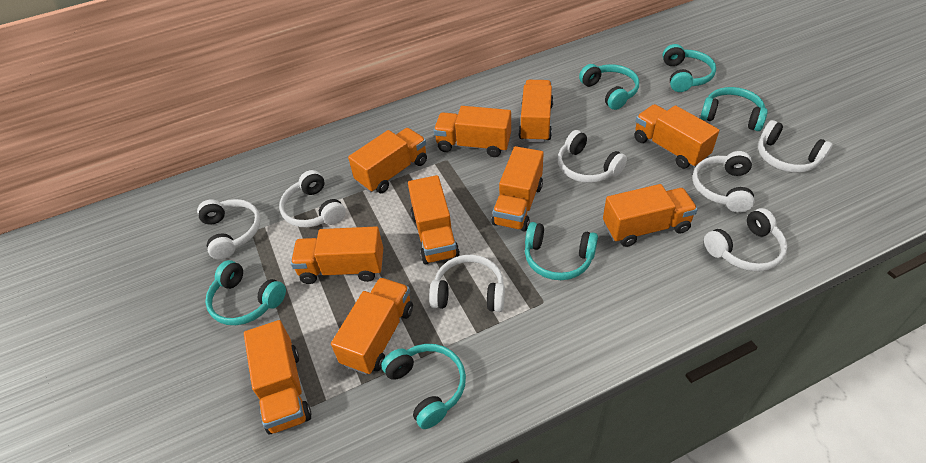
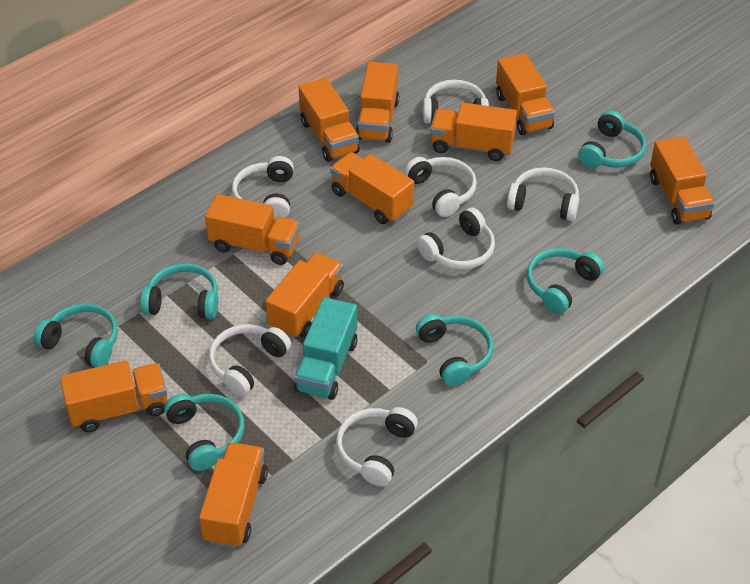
turquoise truck: 0 -> 1

